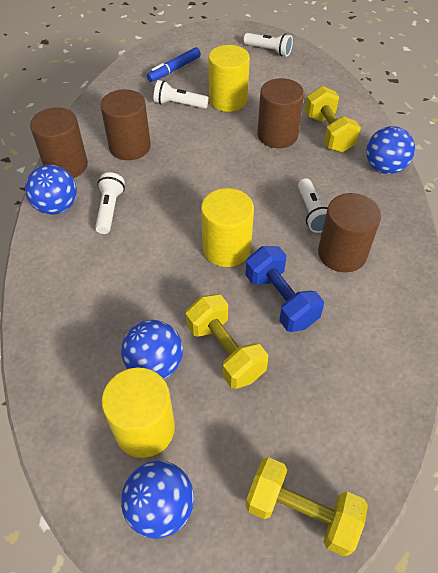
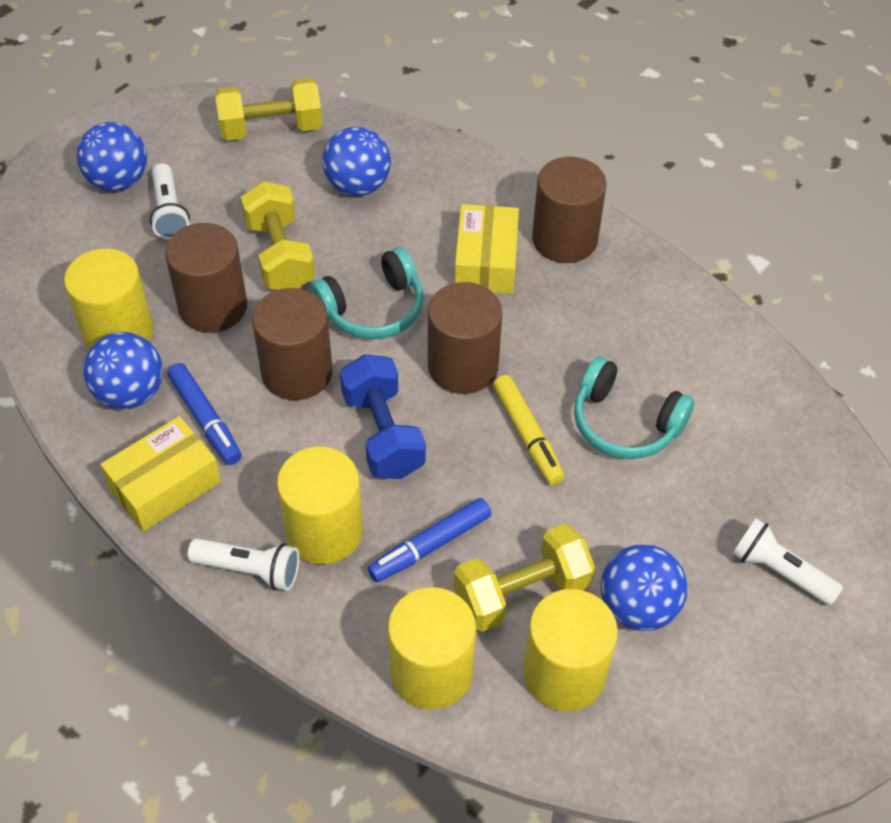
blue marker: 1 -> 2
turquoise headphones: 0 -> 2
white flashlight: 4 -> 3
yellow box: 0 -> 2
yellow cylinder: 3 -> 4
yellow marker: 0 -> 1

